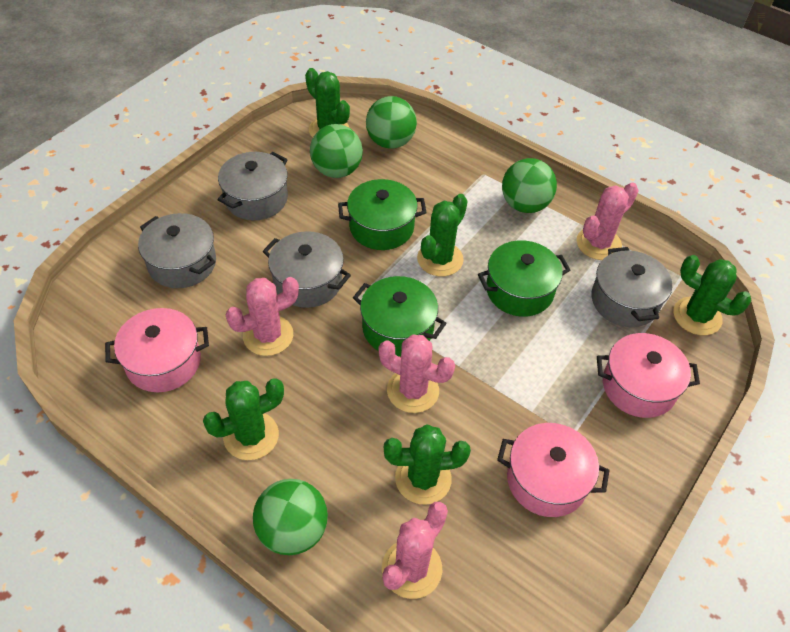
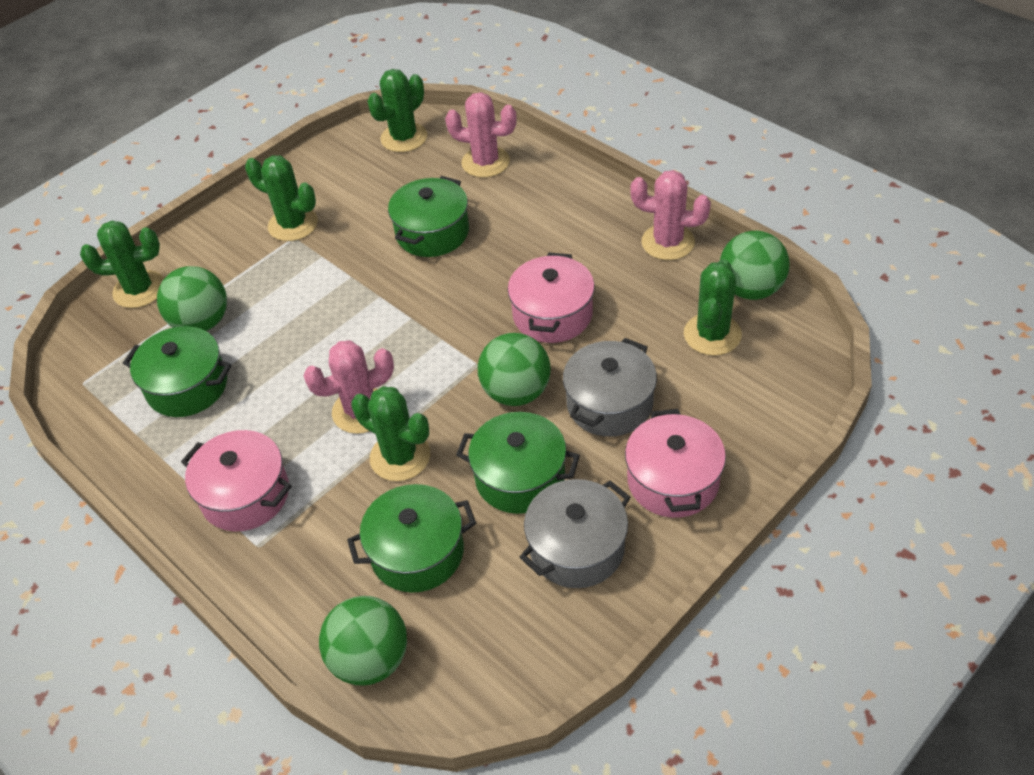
green pot: 3 -> 4
grey pot: 4 -> 2
pink cactus: 4 -> 3

